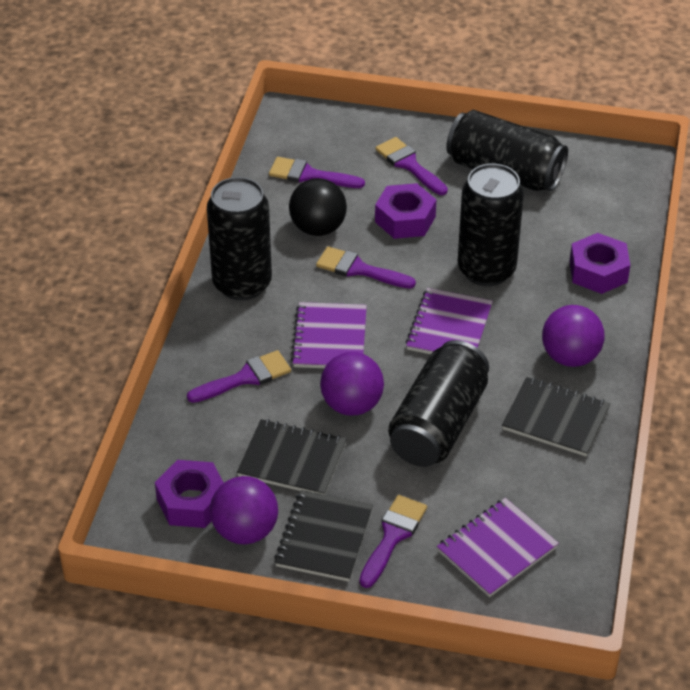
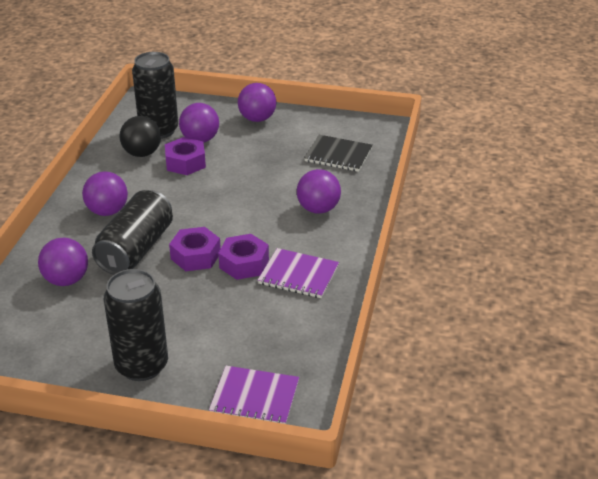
black can: 4 -> 3
black notebook: 3 -> 1
purple ball: 3 -> 5
purple brush: 5 -> 0
purple notebook: 3 -> 2

